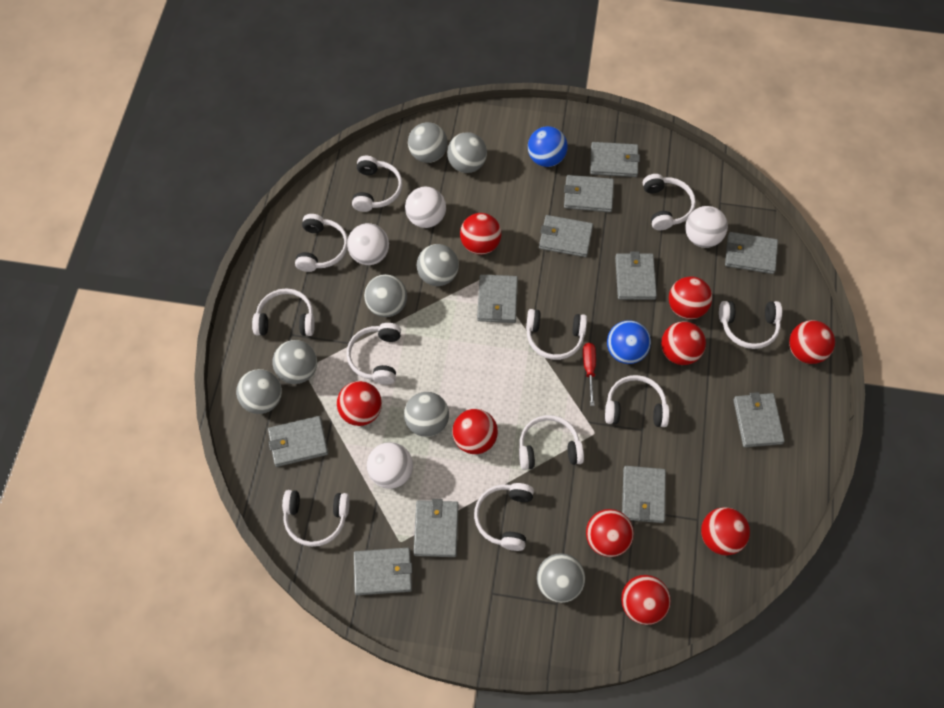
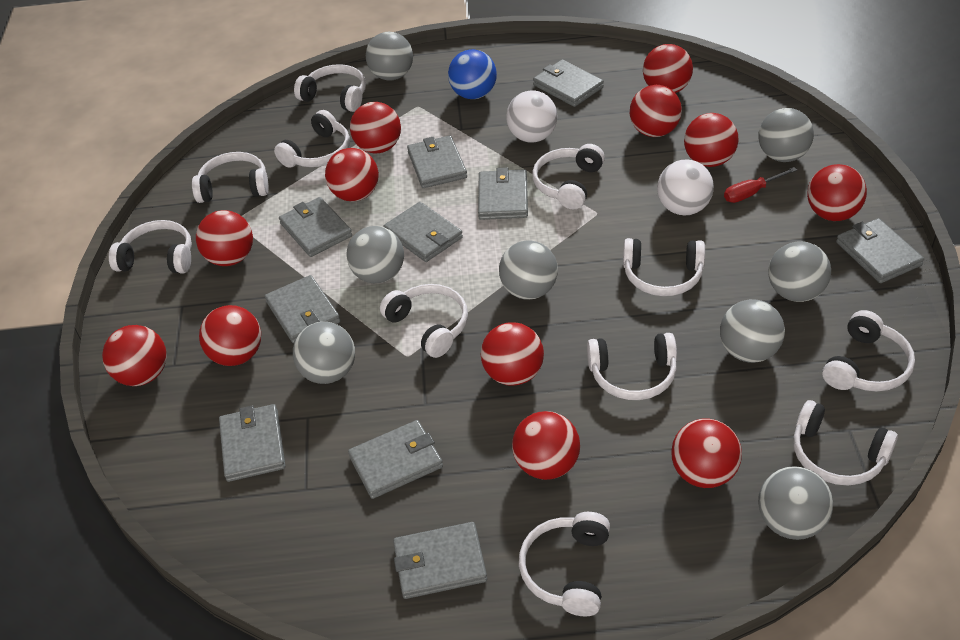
blue ball: 2 -> 1
grey wallet: 11 -> 10
red ball: 9 -> 12
white ball: 4 -> 2

